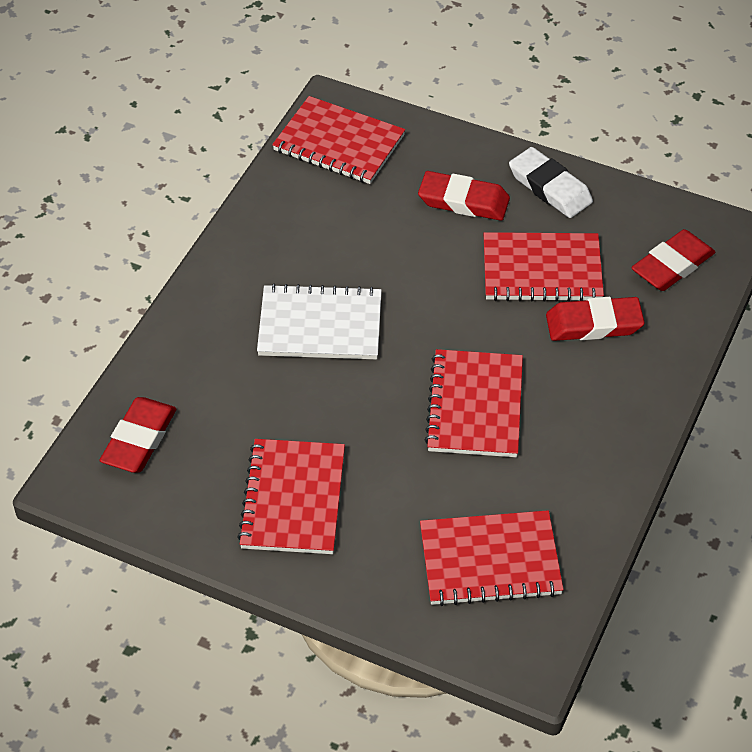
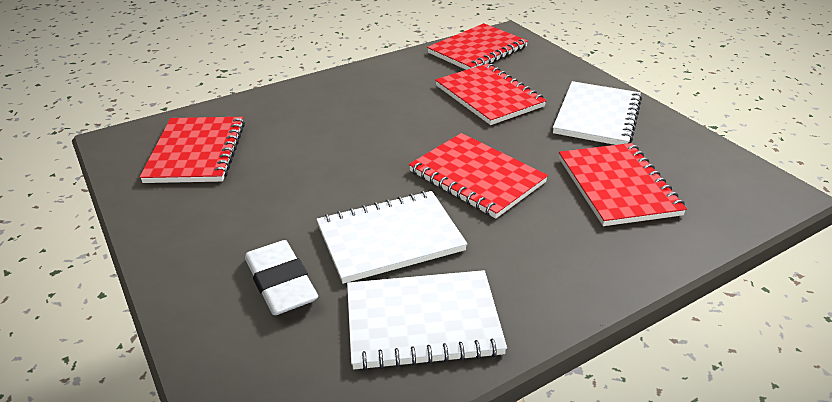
red eraser: 4 -> 0
white notebook: 1 -> 3

